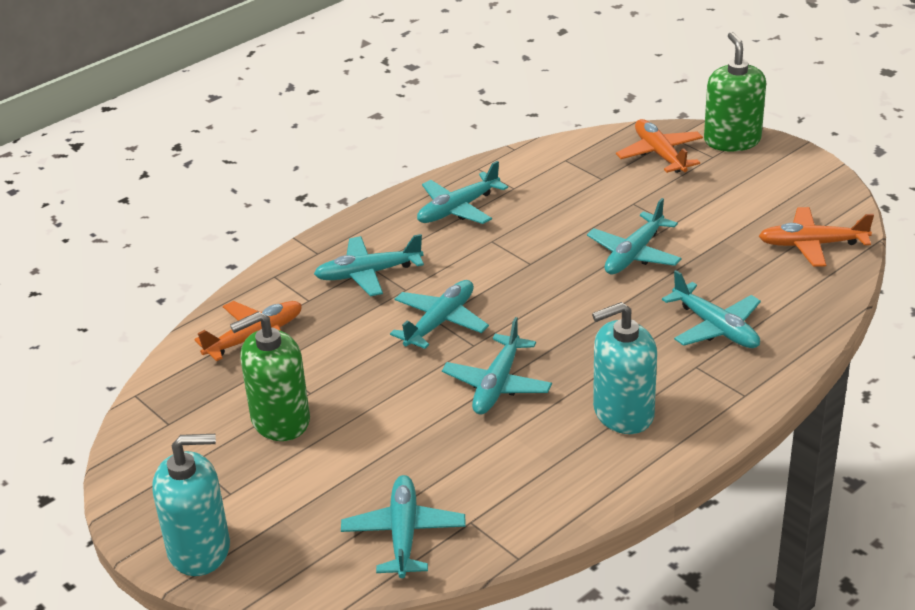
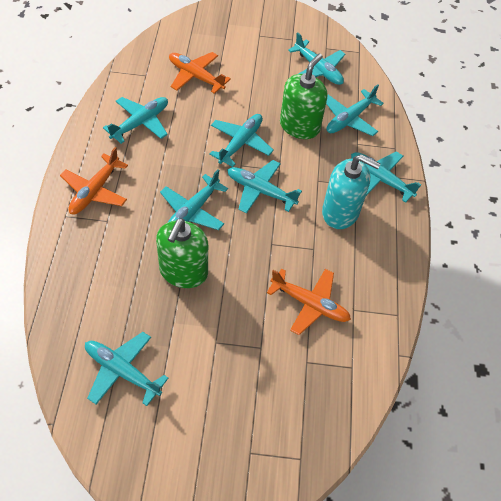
turquoise plane: 7 -> 8
turquoise soap dispenser: 2 -> 1

